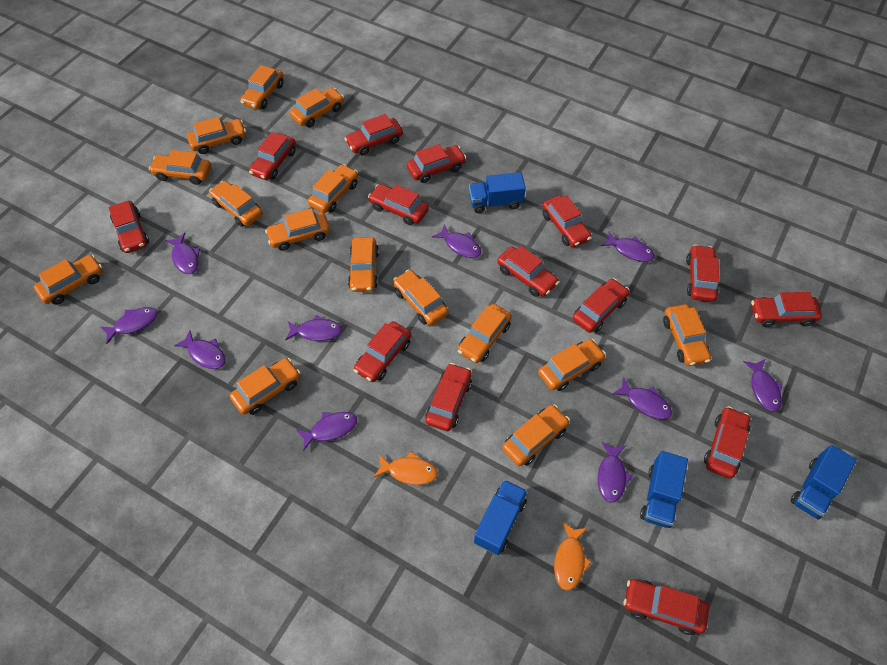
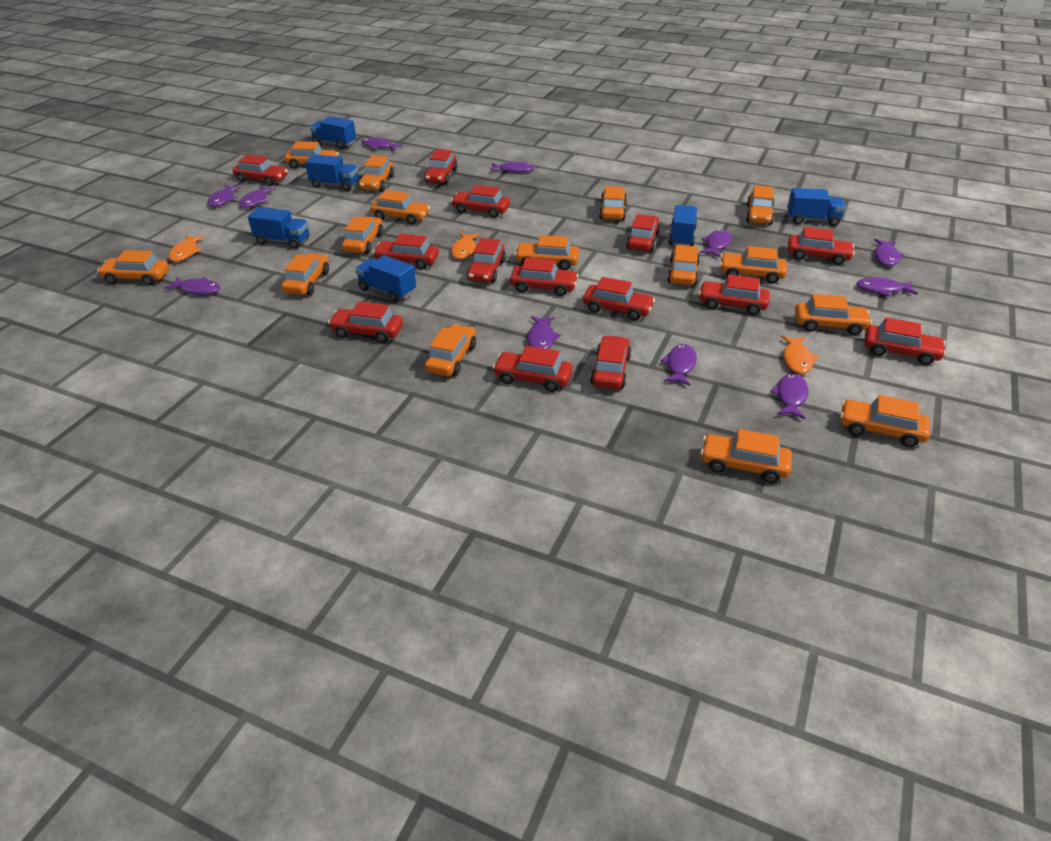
blue truck: 4 -> 6
orange fish: 2 -> 3
purple fish: 10 -> 11

